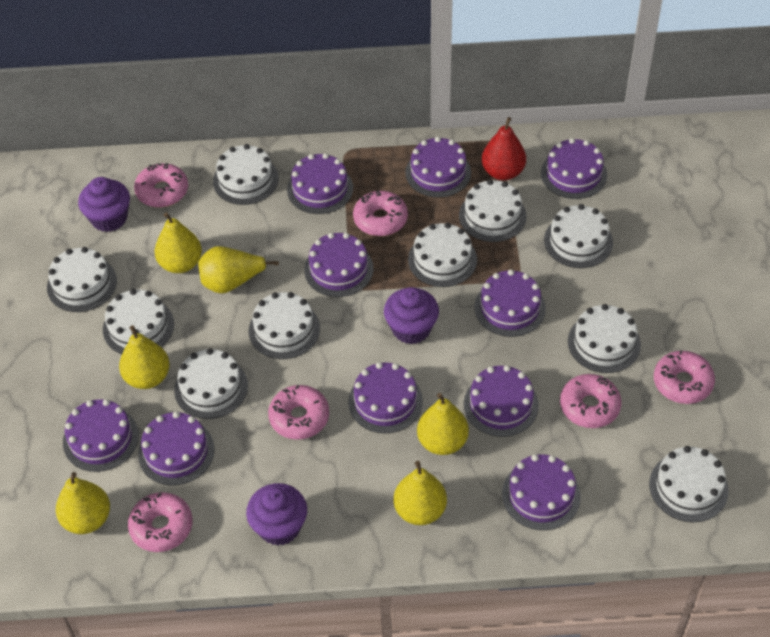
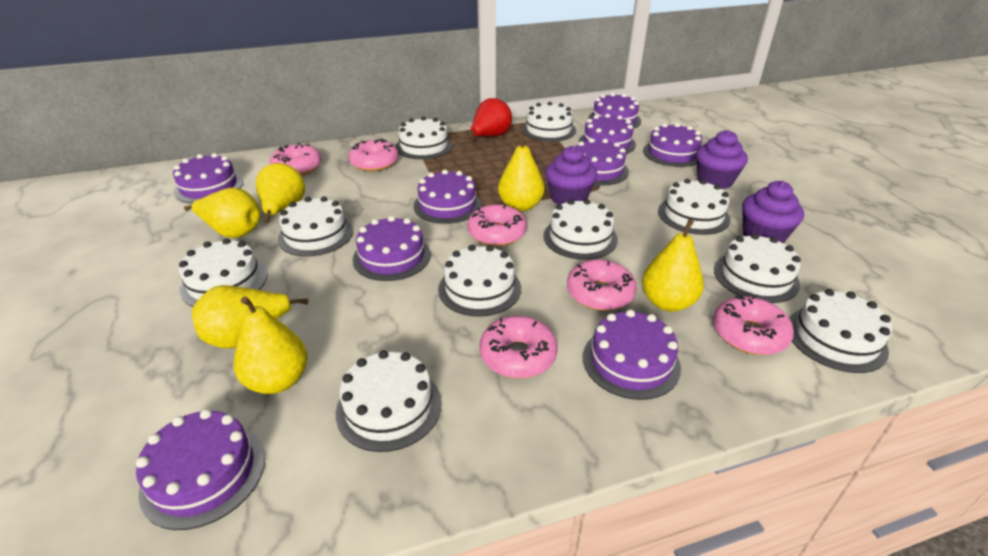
purple cake: 10 -> 9

